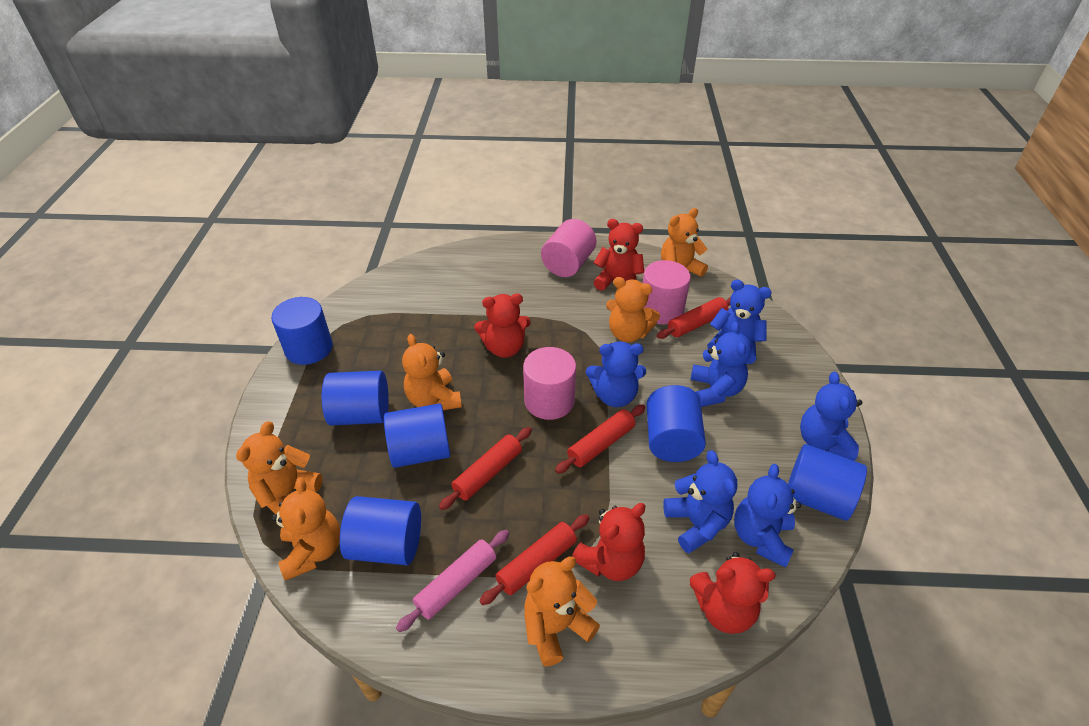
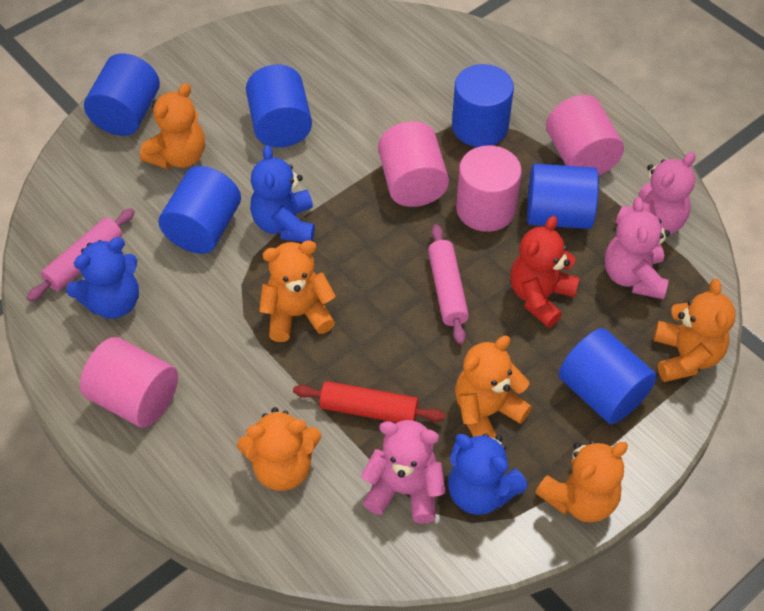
blue teddy bear: 6 -> 3
pink cylinder: 3 -> 4
pink rolling pin: 1 -> 2
pink teddy bear: 0 -> 3
red rolling pin: 4 -> 1
red teddy bear: 4 -> 1

